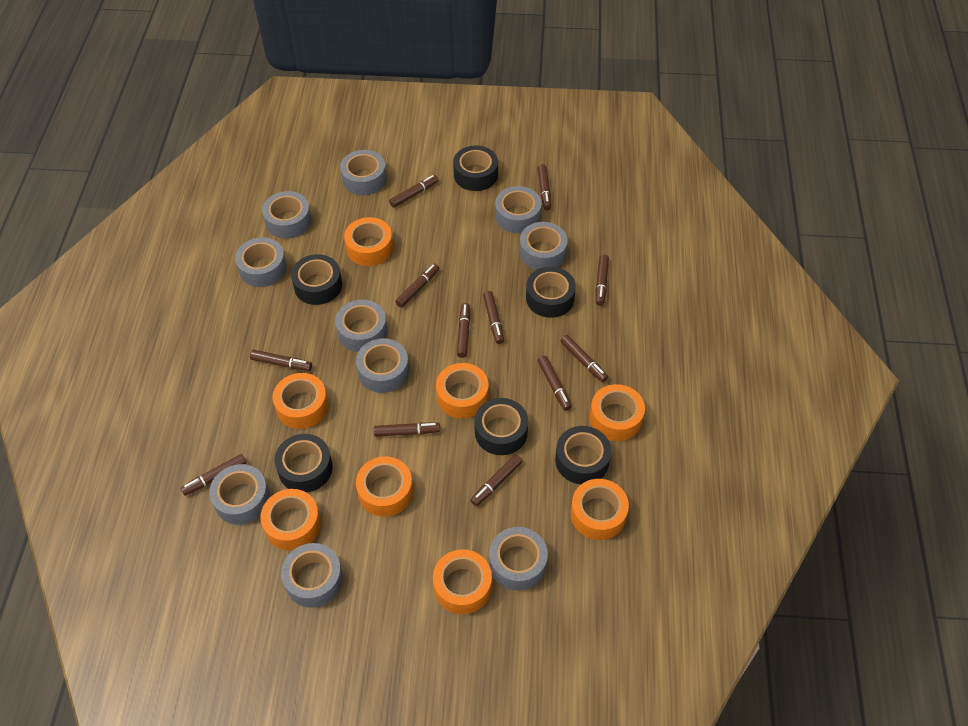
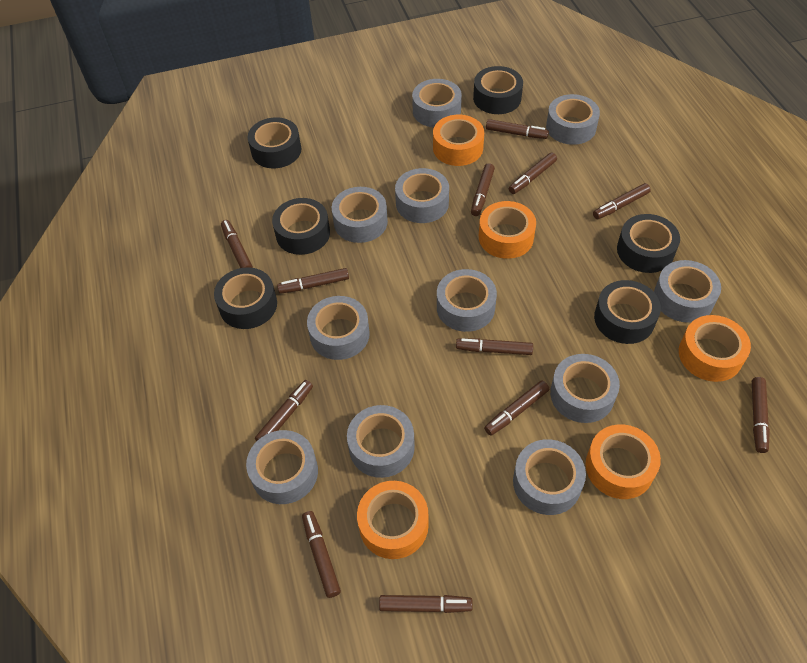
grey tape: 10 -> 11
orange tape: 8 -> 5

